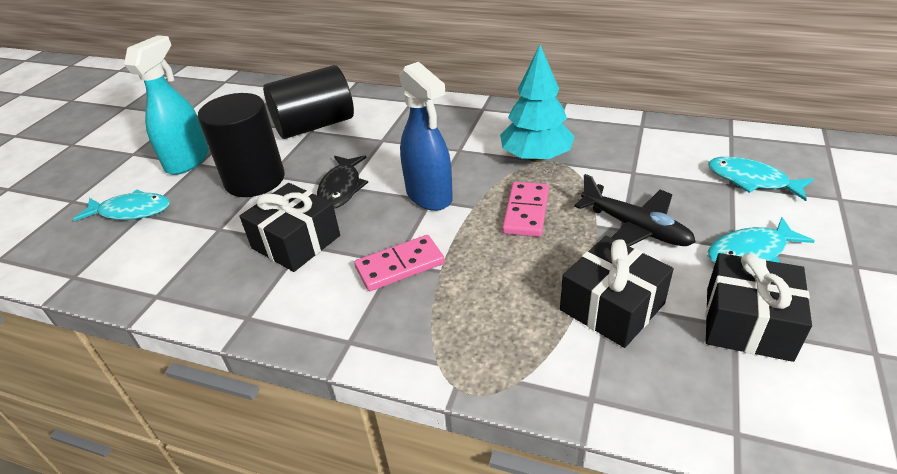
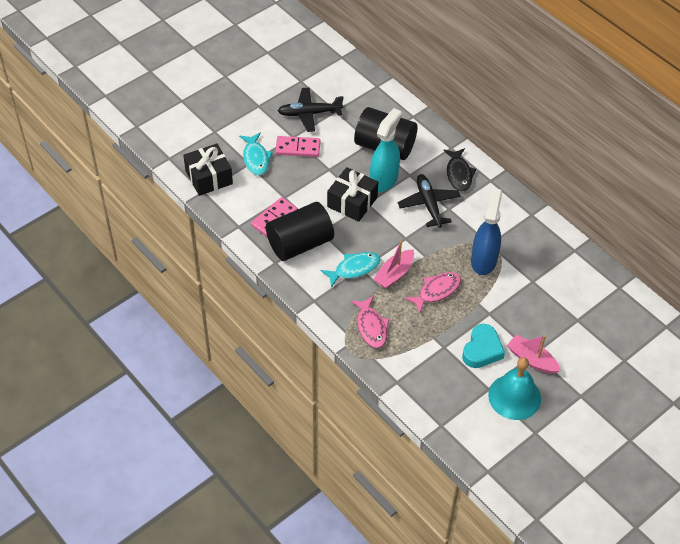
black gift: 3 -> 2
black plane: 1 -> 2
pink boat: 0 -> 2
pink fish: 0 -> 2
turquoise bell: 0 -> 1
turquoise fish: 3 -> 2
turquoise heart: 0 -> 1
turquoise tree: 1 -> 0

